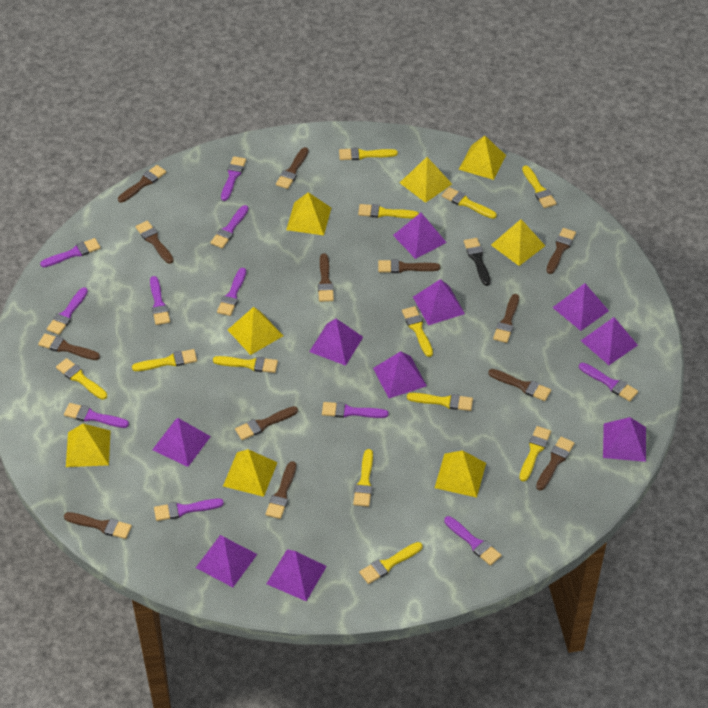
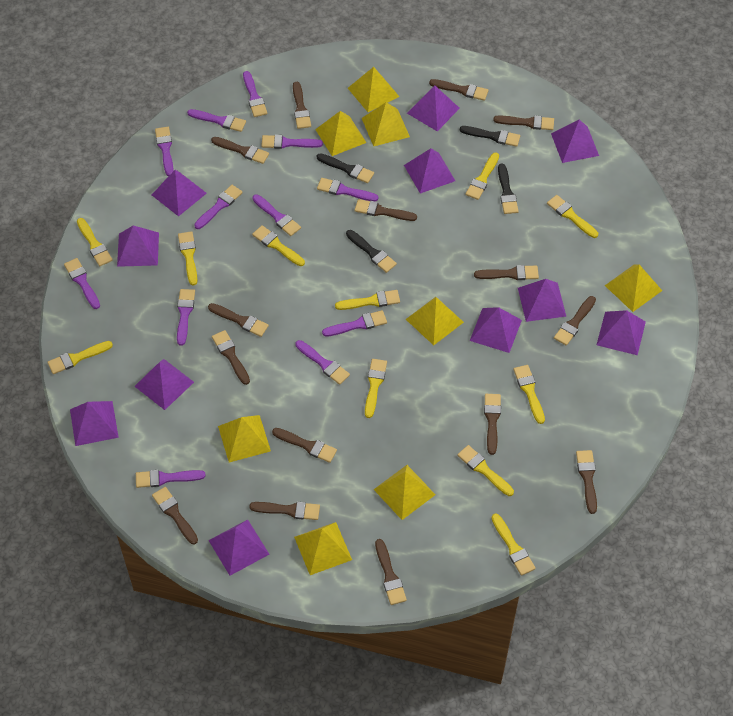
black brush: 1 -> 4
brown brush: 13 -> 15
purple brush: 11 -> 12
purple pyramid: 10 -> 11
yellow brush: 12 -> 11

